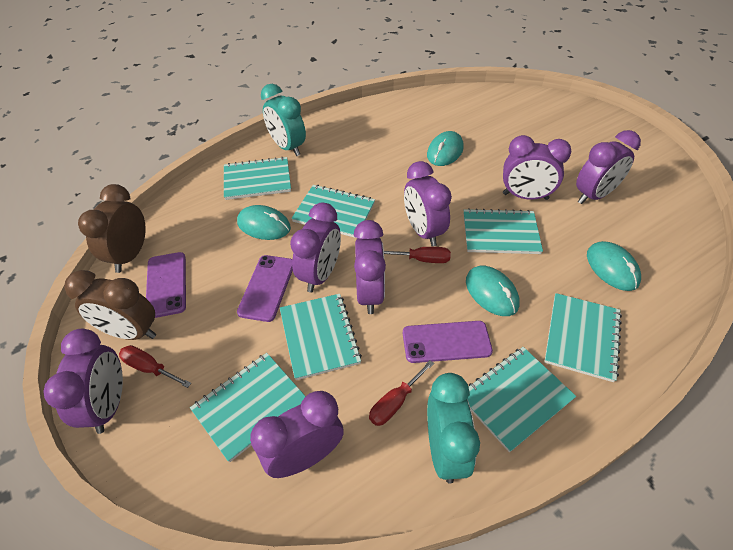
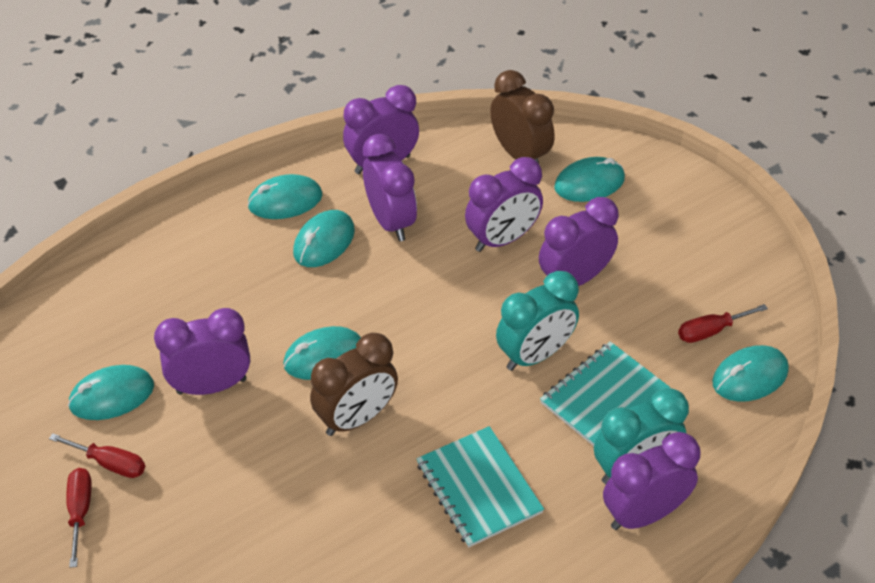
purple clock: 7 -> 6
purple phone: 3 -> 0
turquoise mouse: 4 -> 6
turquoise notebook: 7 -> 2

